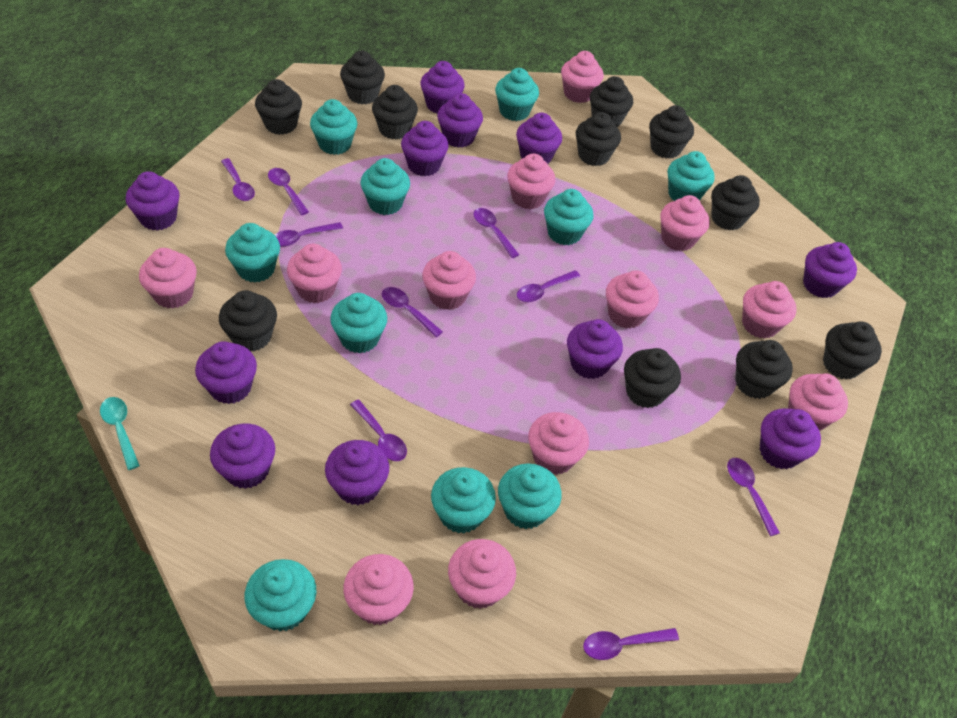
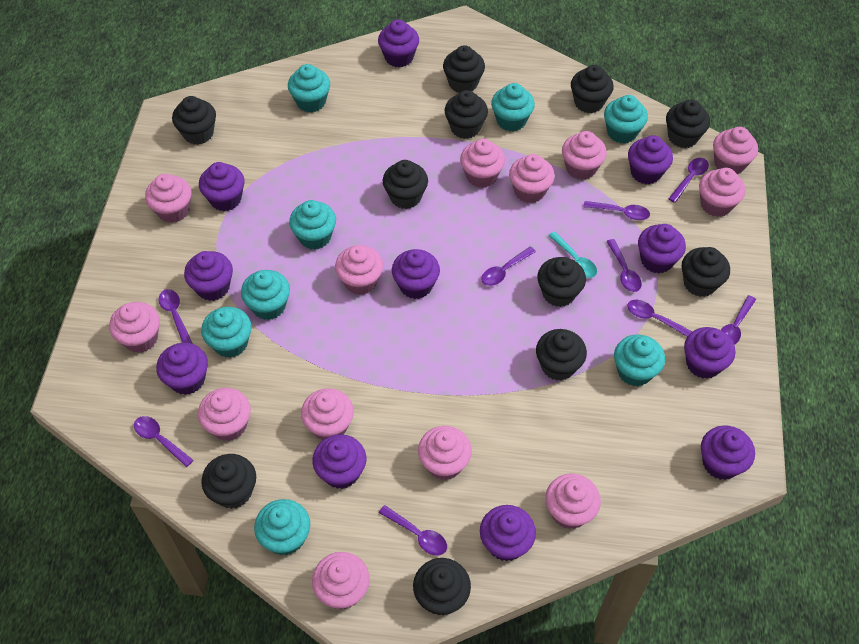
pink cupcake: 12 -> 13
turquoise cupcake: 10 -> 8

